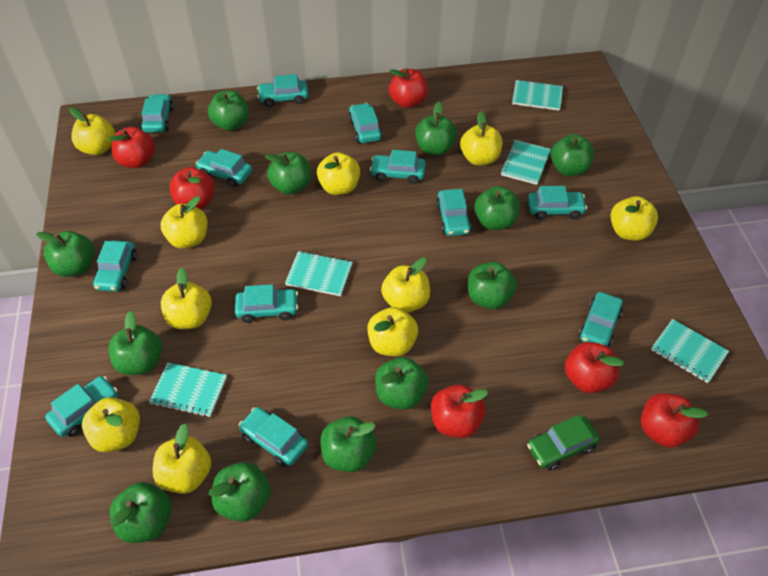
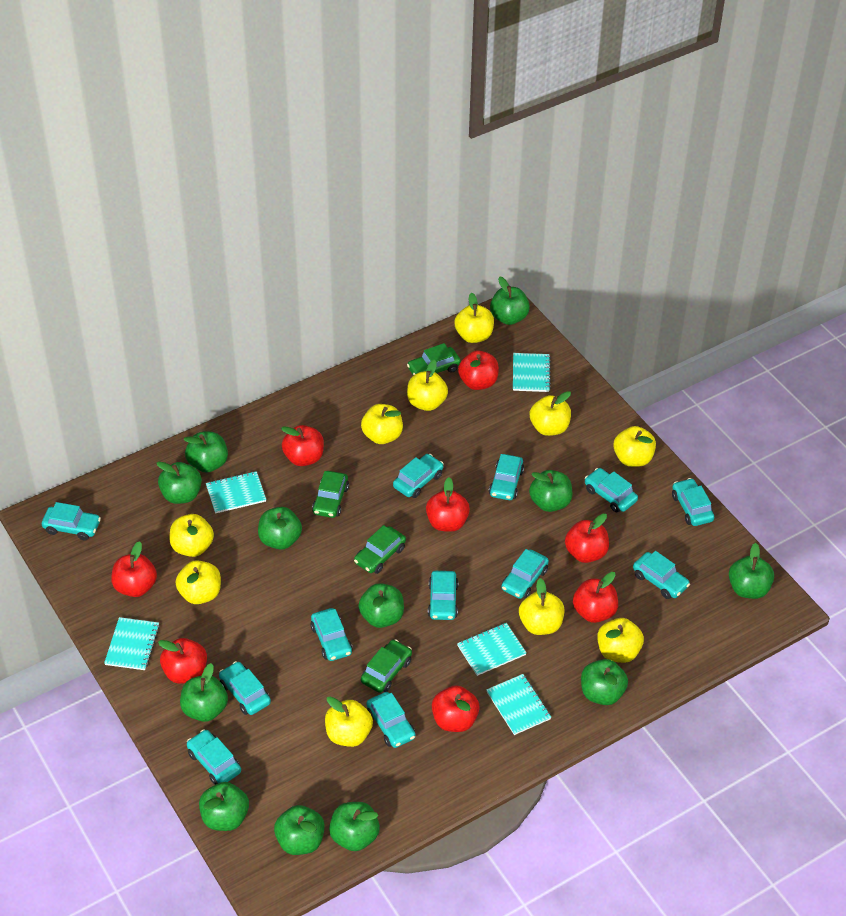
green car: 1 -> 4
red apple: 6 -> 8

